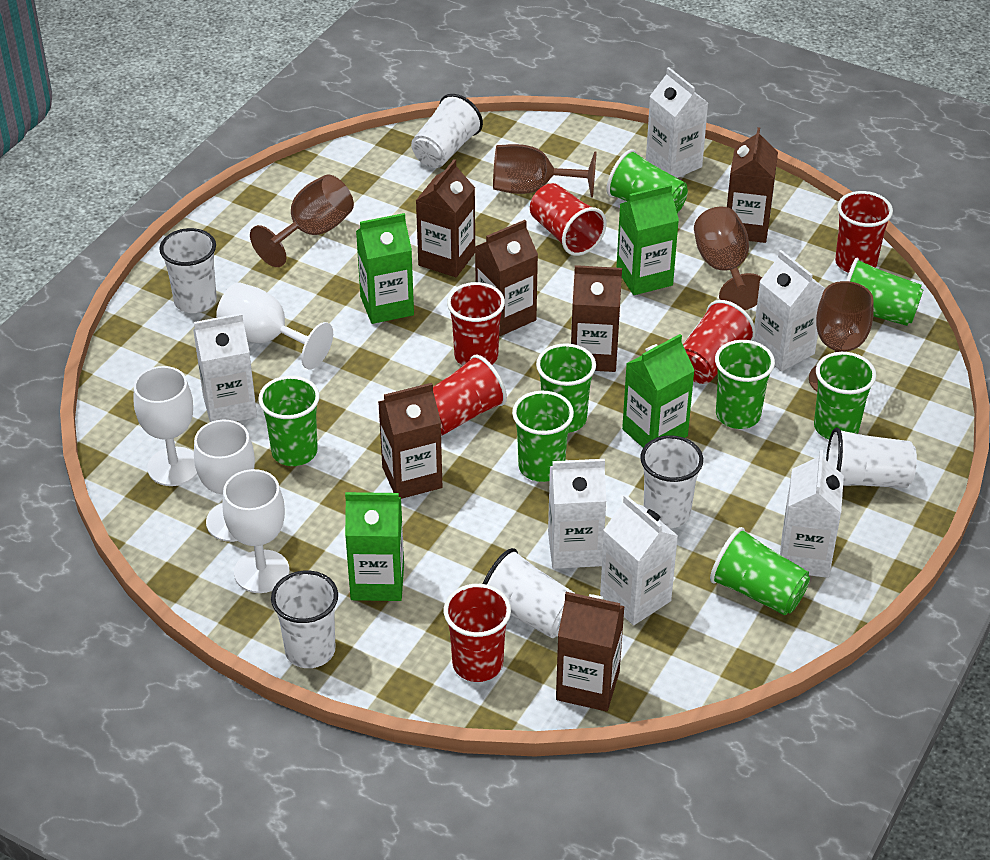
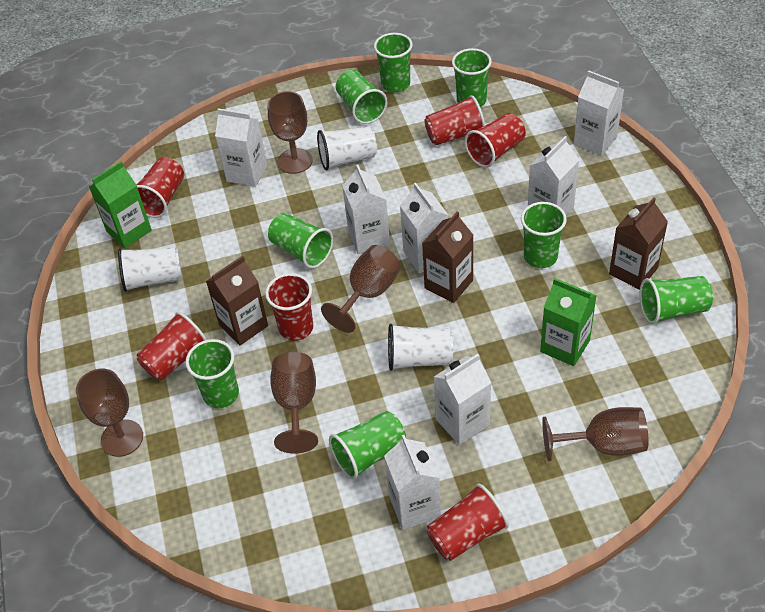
brown carton: 6 -> 3
brown goblet: 4 -> 5
green carton: 4 -> 2
white carton: 6 -> 7
white cup: 6 -> 3
white goblet: 4 -> 0

